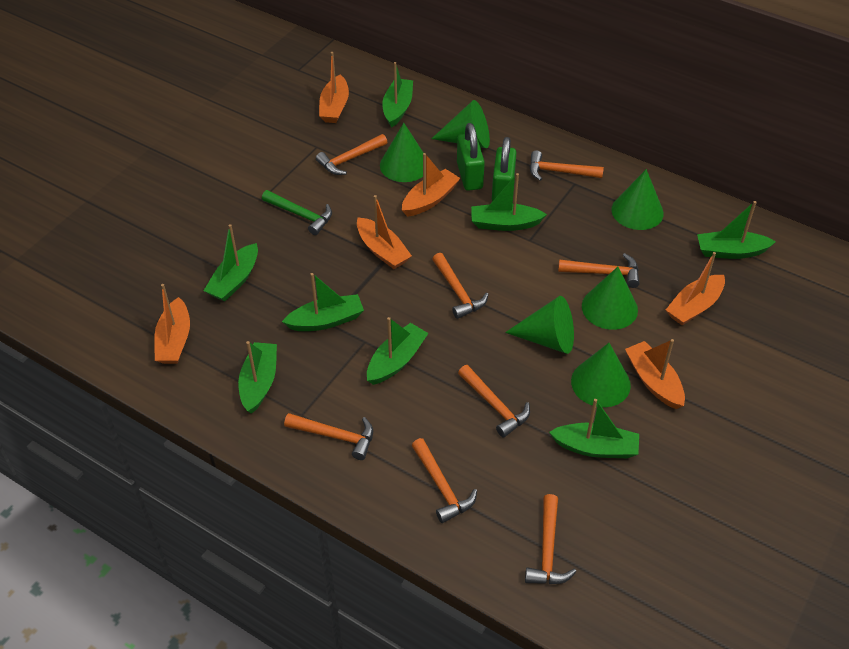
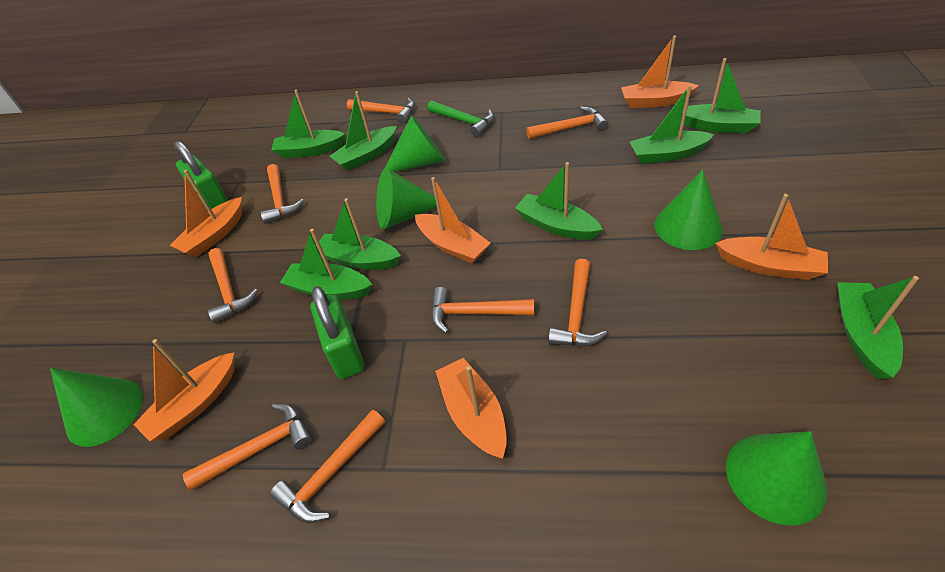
green cone: 6 -> 5

